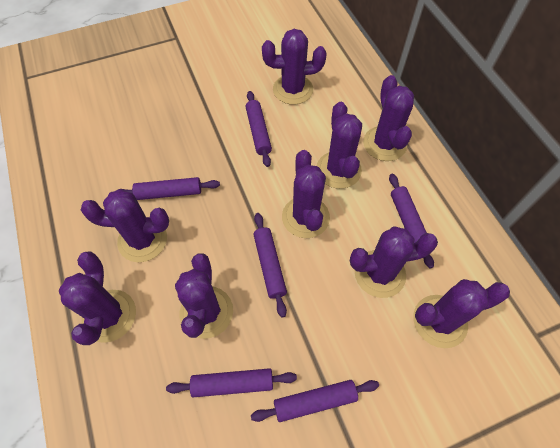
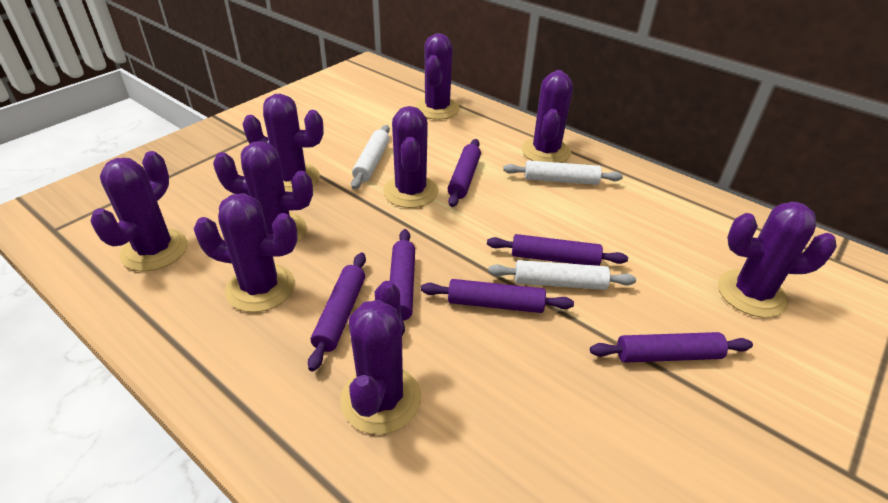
white rolling pin: 0 -> 3

